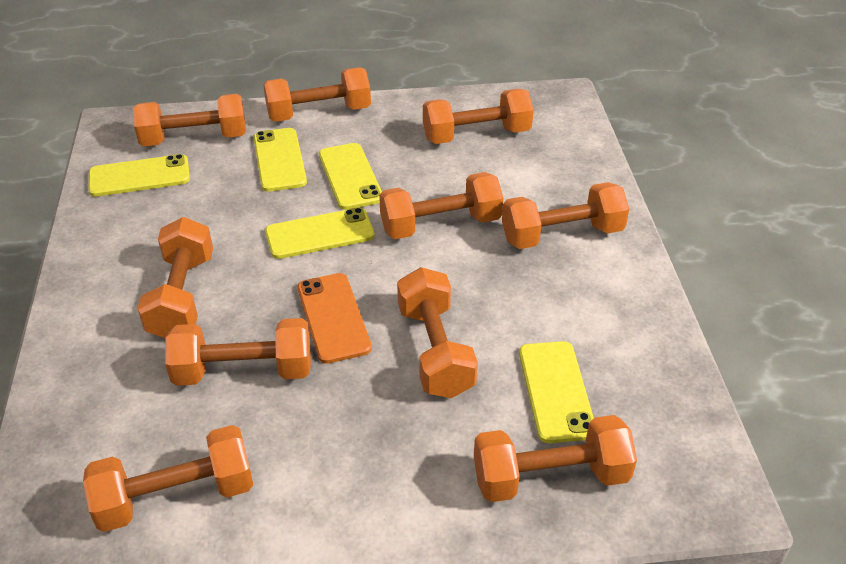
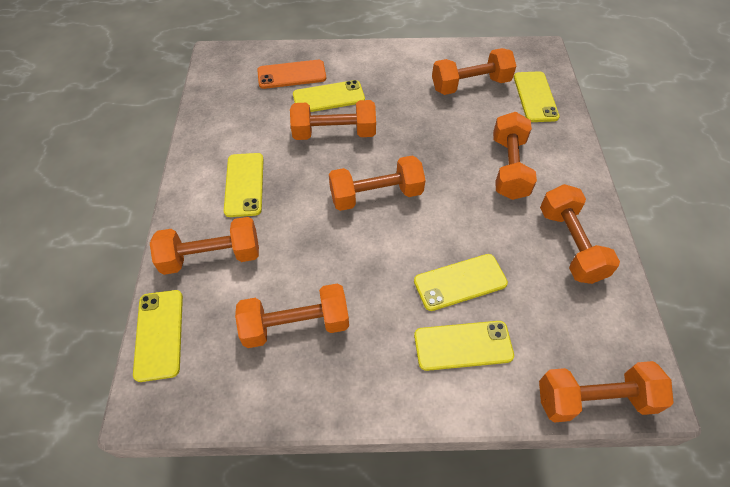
orange dumbbell: 10 -> 8
yellow phone: 5 -> 6

